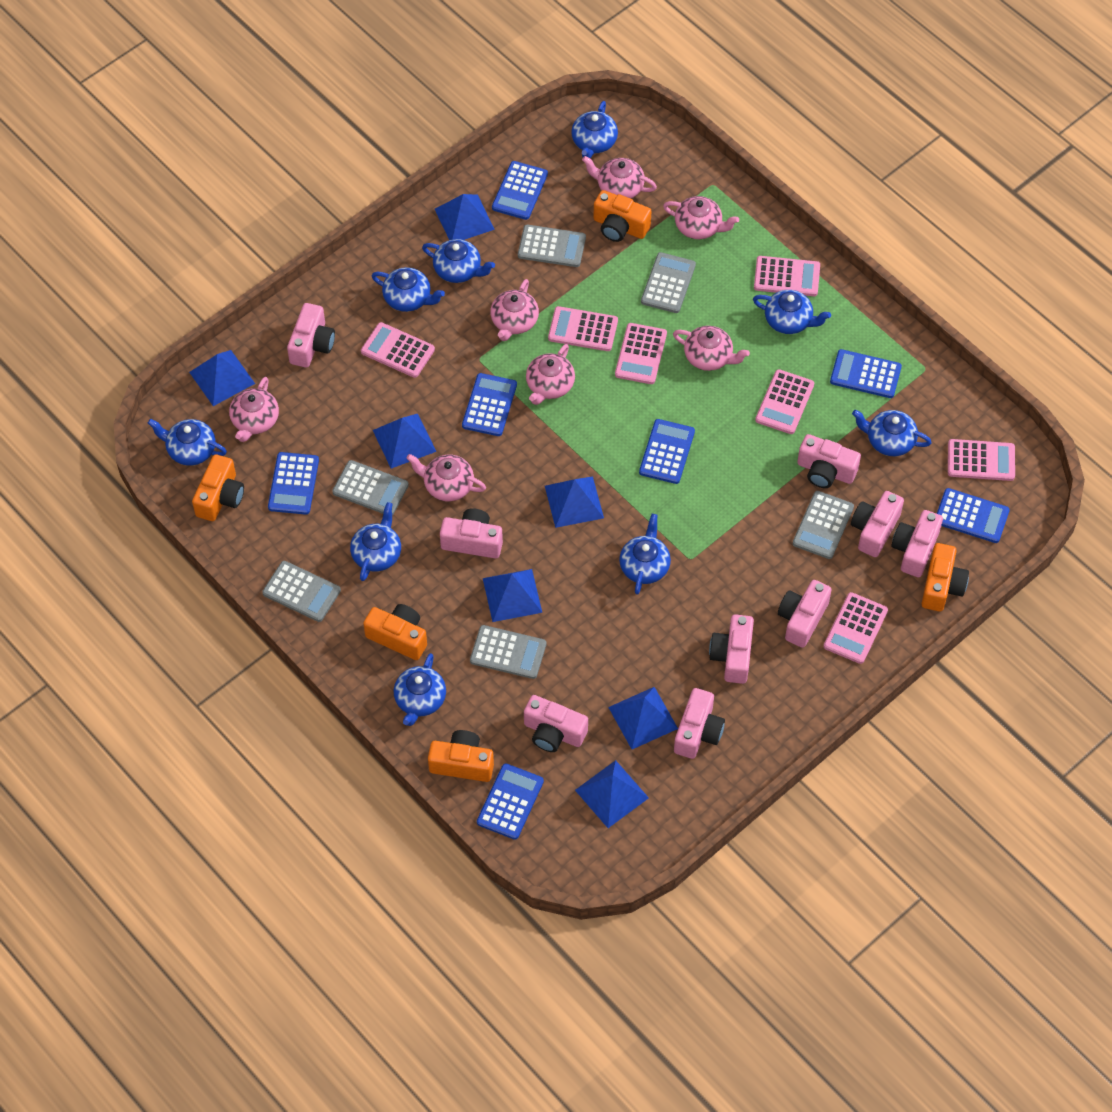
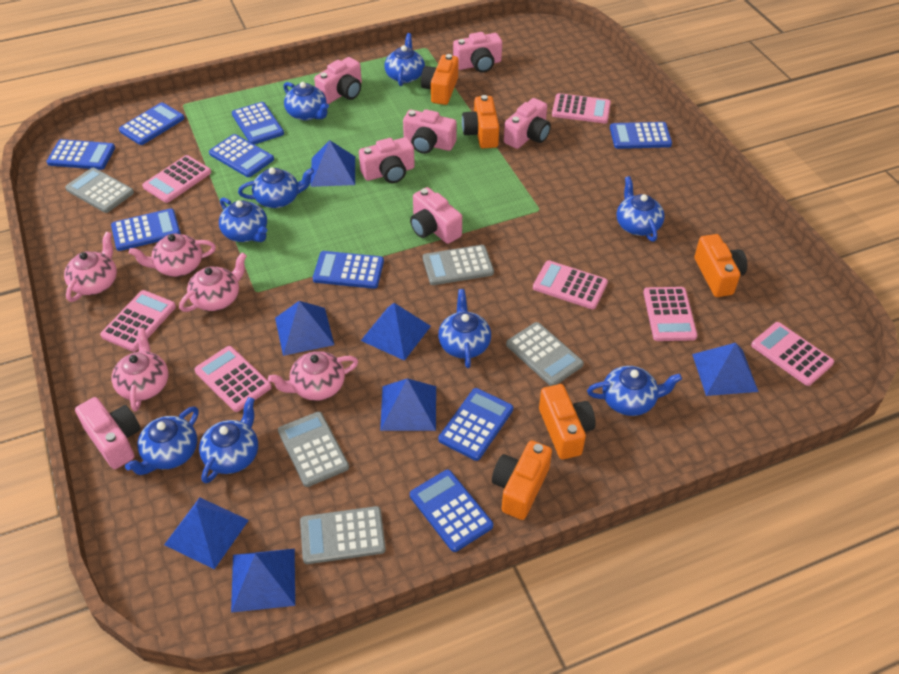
blue calculator: 7 -> 9
grey calculator: 6 -> 5
pink camera: 9 -> 7
pink teapot: 7 -> 5

